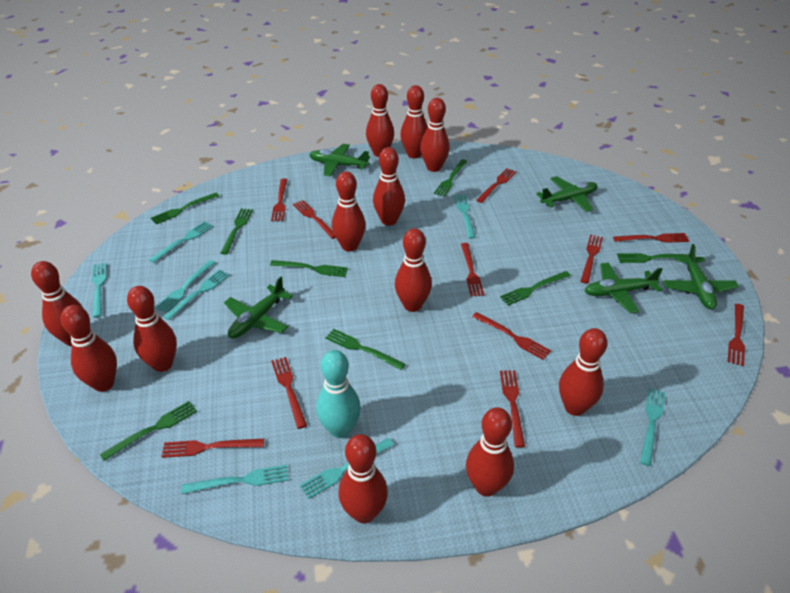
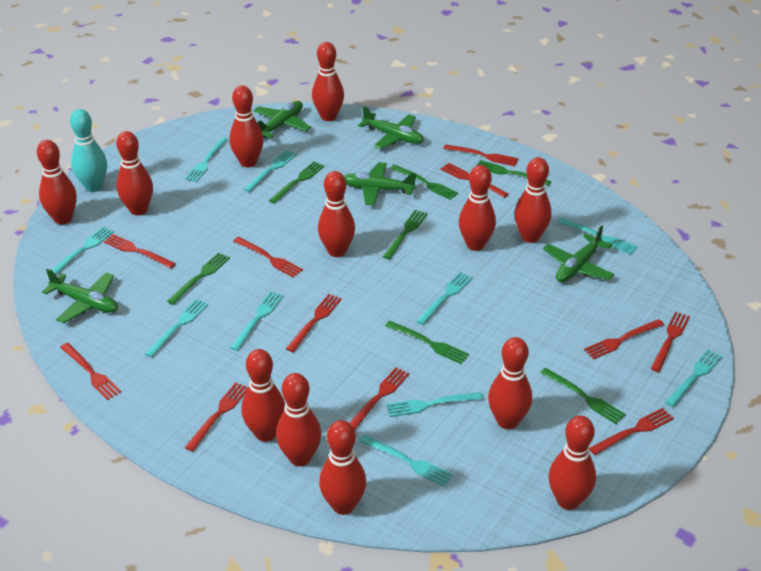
green fork: 8 -> 7
turquoise fork: 8 -> 10

